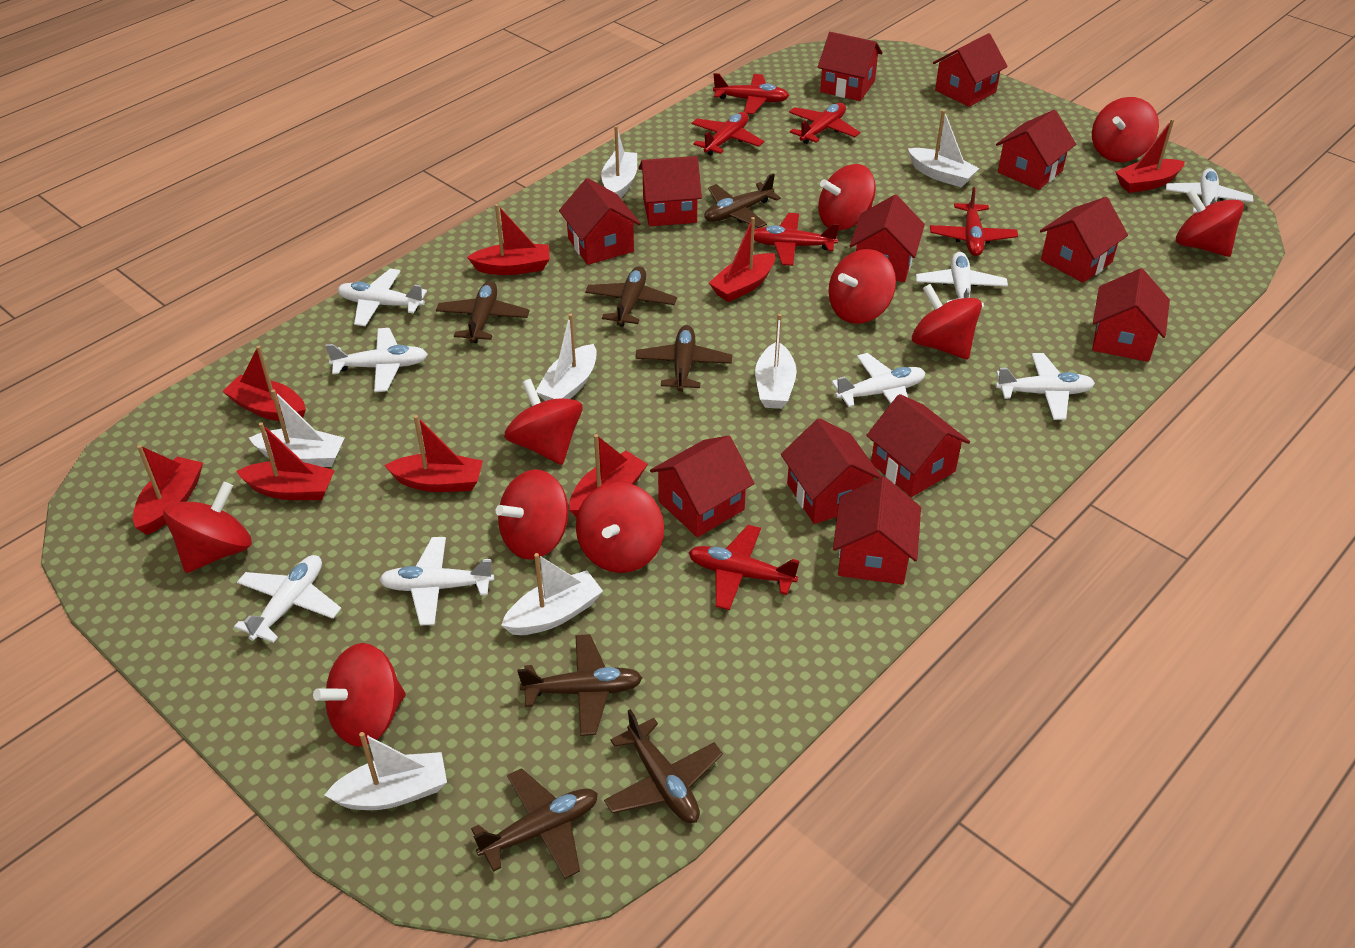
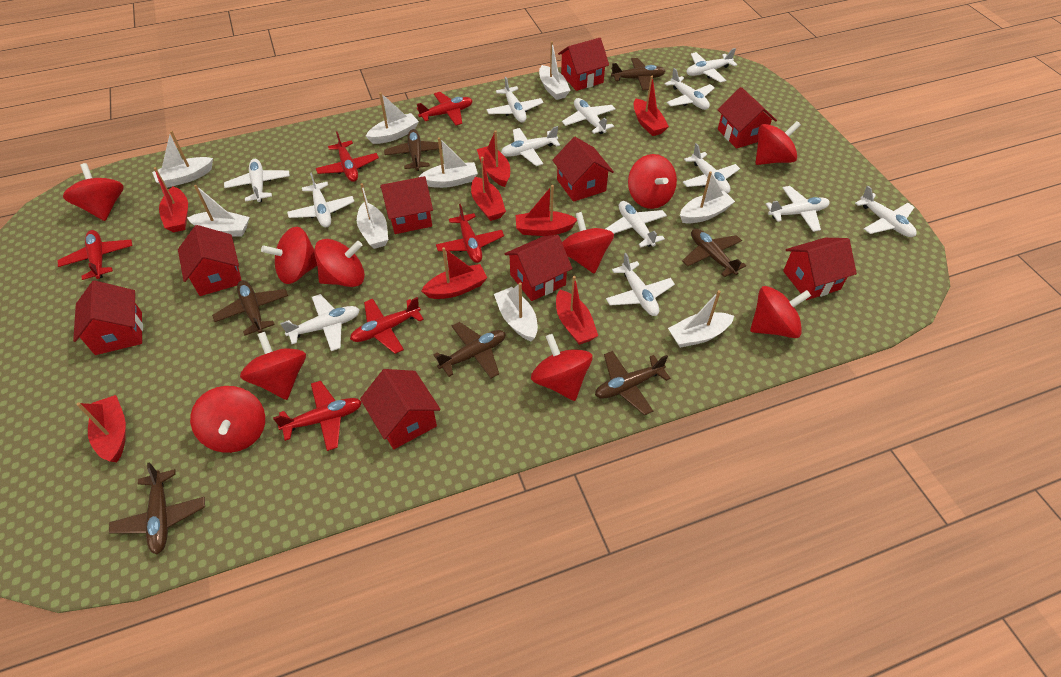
red house: 12 -> 9
white boat: 7 -> 9
white plane: 8 -> 13

